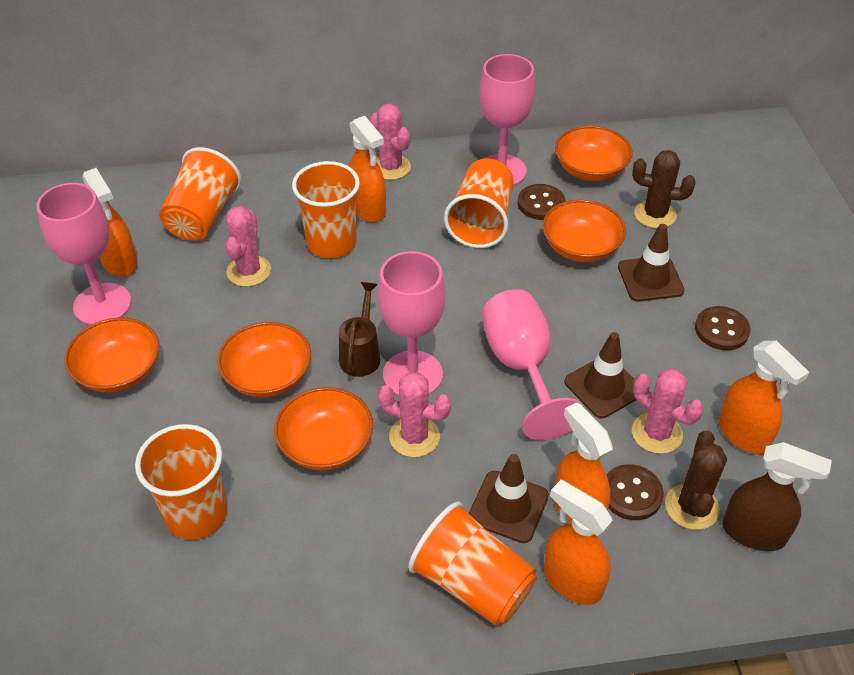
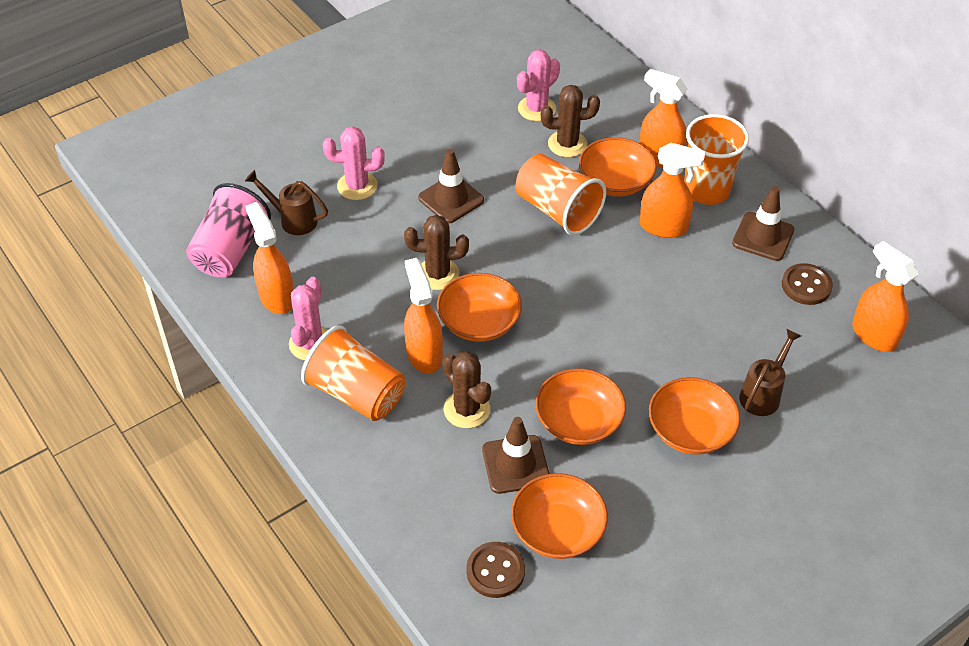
brown button: 3 -> 2
brown cactus: 2 -> 3
brown spray bottle: 1 -> 0
brown watering can: 1 -> 2
orange cup: 5 -> 3
pink cactus: 4 -> 3
pink cup: 0 -> 1
pink goblet: 4 -> 0

